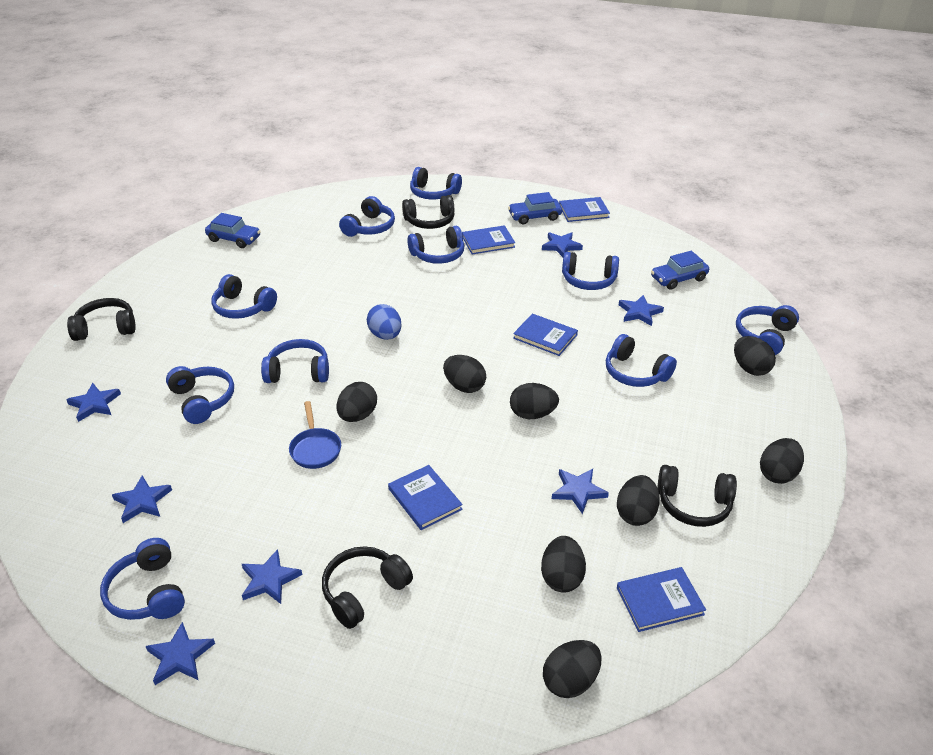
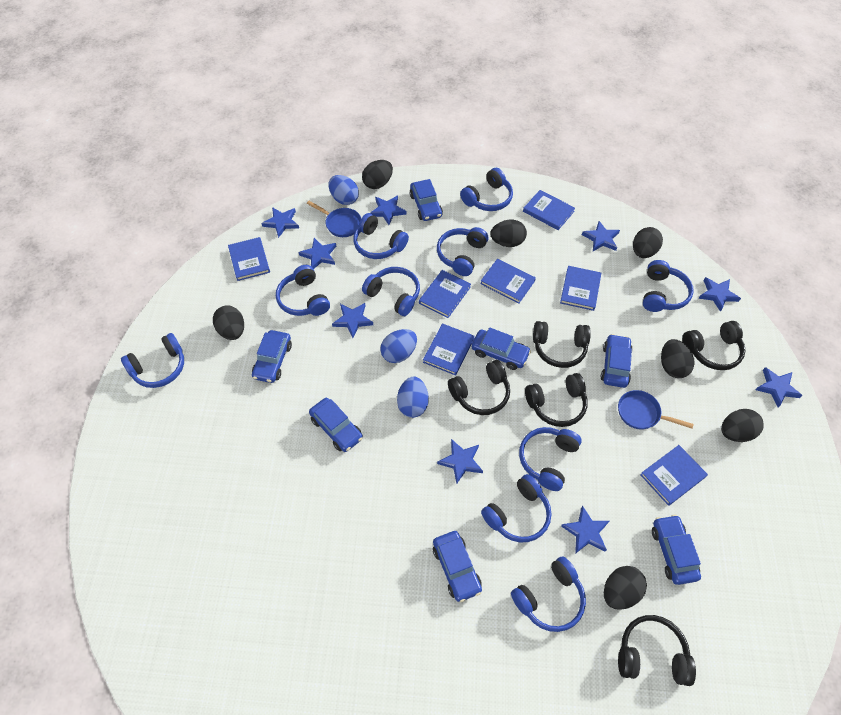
black egg: 8 -> 7
black headphones: 4 -> 5
blue book: 5 -> 7
blue car: 3 -> 7
blue egg: 1 -> 3
blue pan: 1 -> 2
blue star: 7 -> 9

